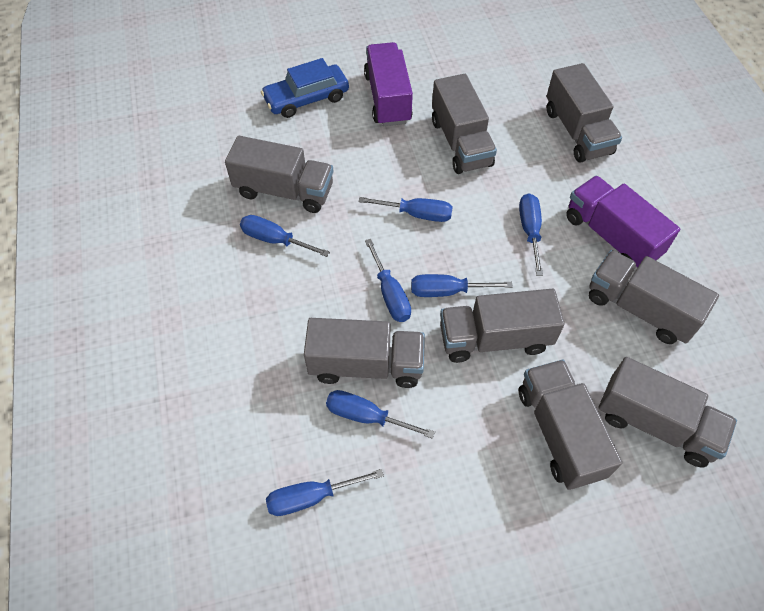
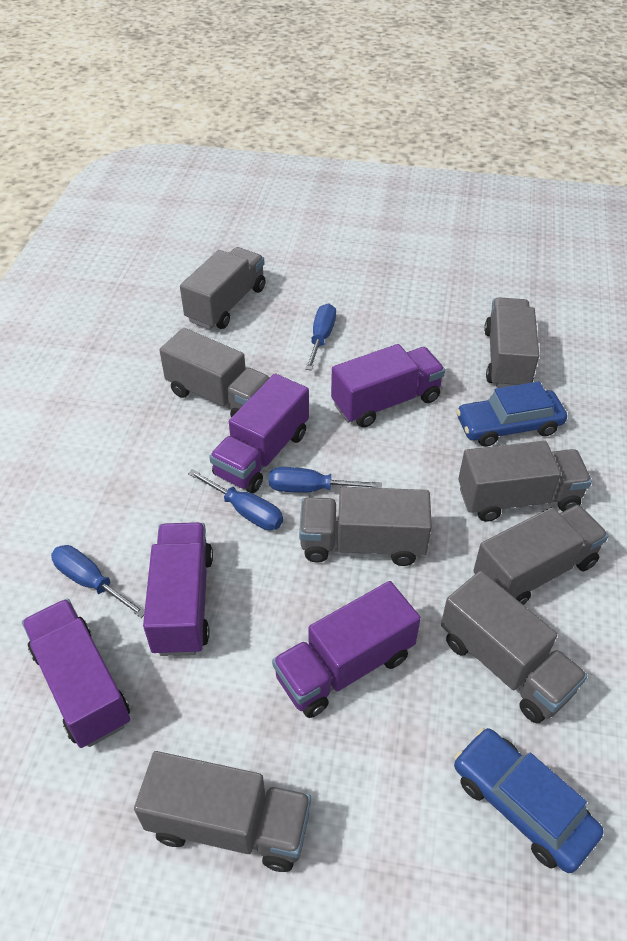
blue car: 1 -> 2
blue screwdriver: 7 -> 4
purple truck: 2 -> 5

